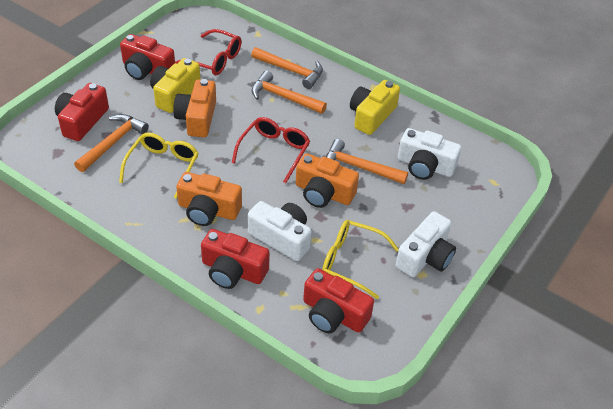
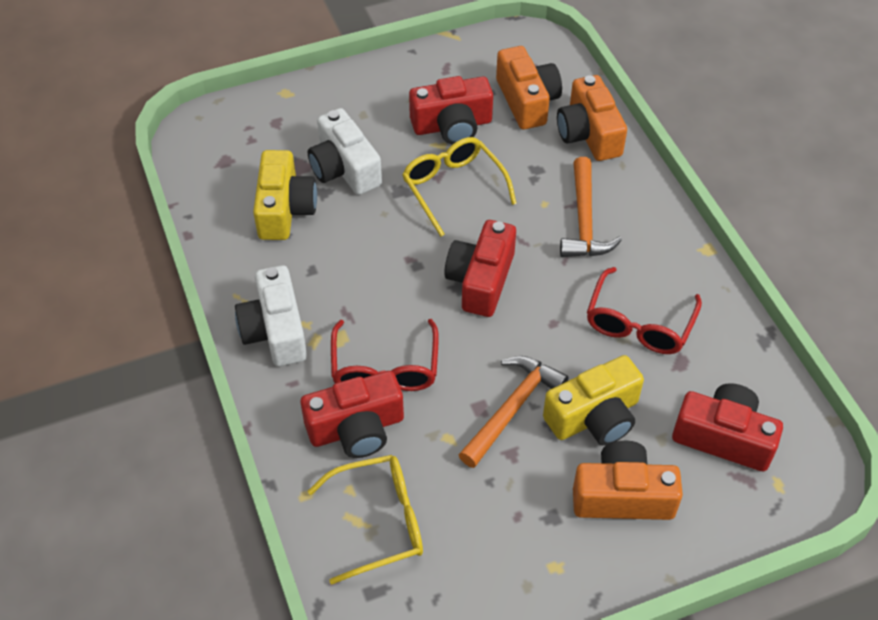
orange hammer: 4 -> 2
white camera: 3 -> 2

